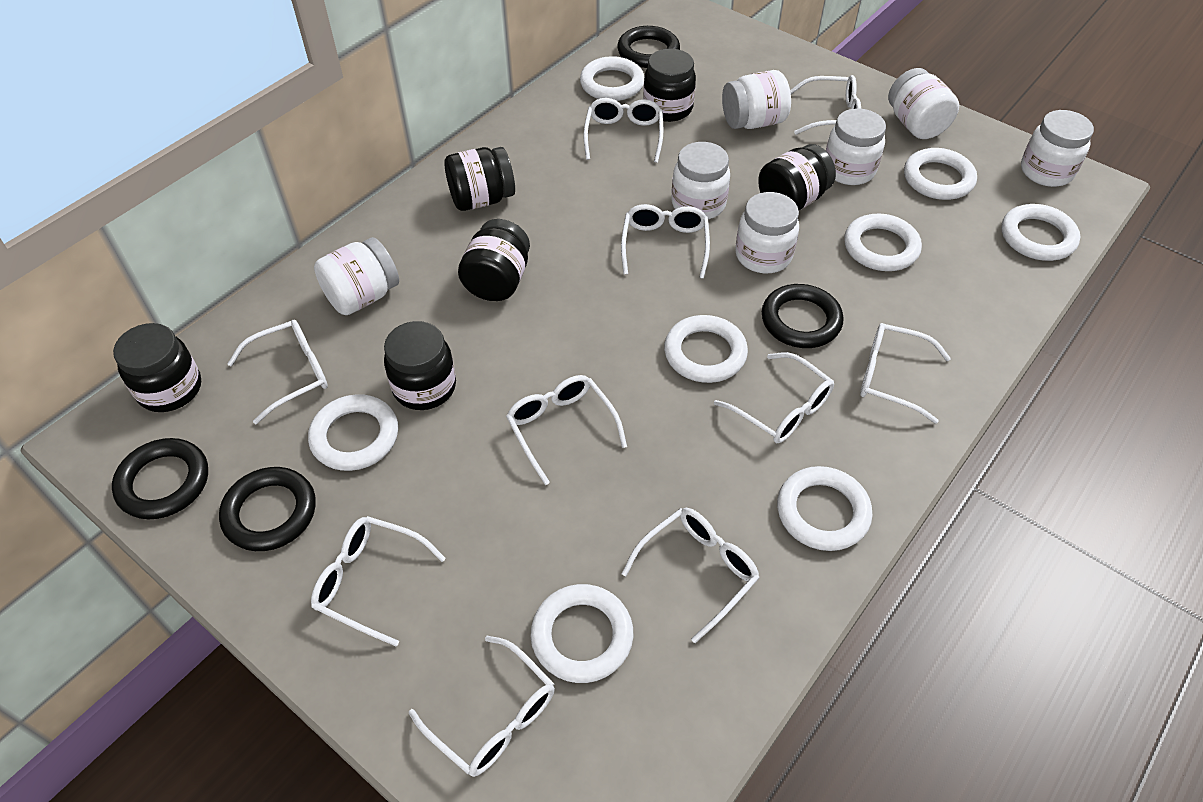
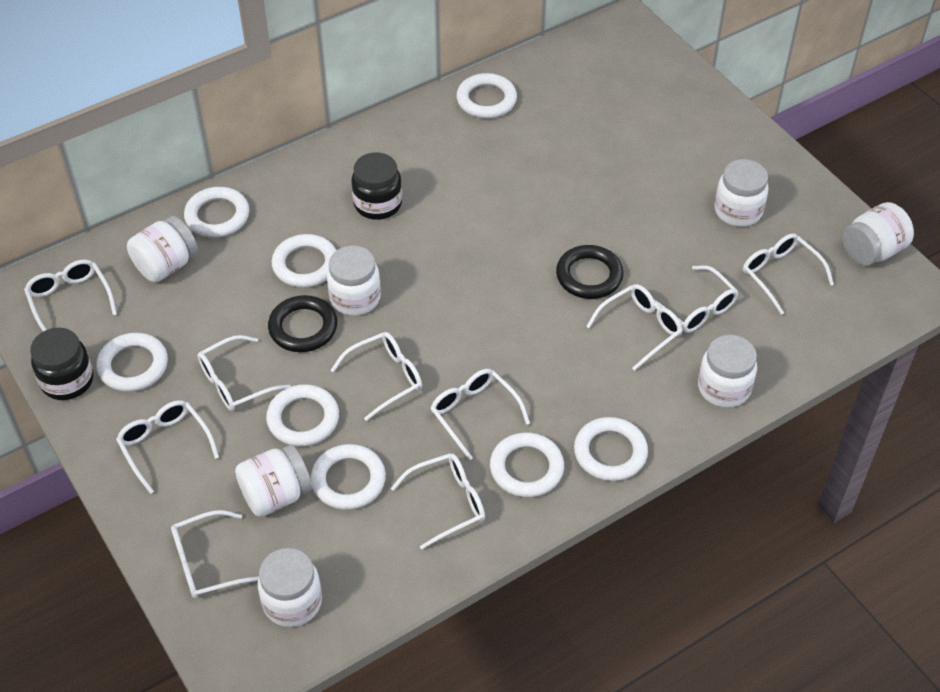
black jar: 6 -> 2
black ring: 4 -> 2

